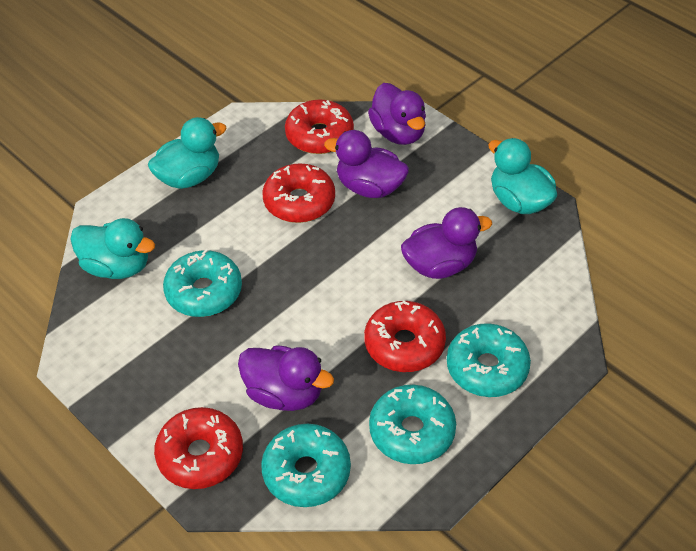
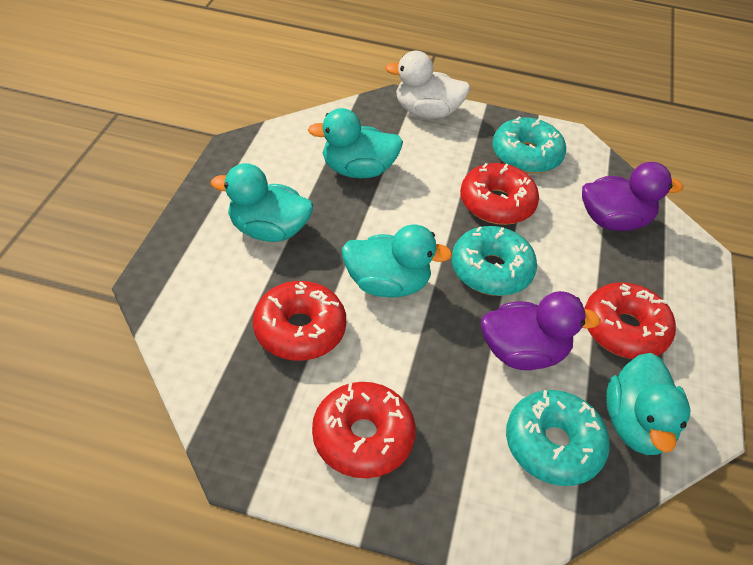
purple duck: 4 -> 2
turquoise donut: 4 -> 3
turquoise duck: 3 -> 4
white duck: 0 -> 1

